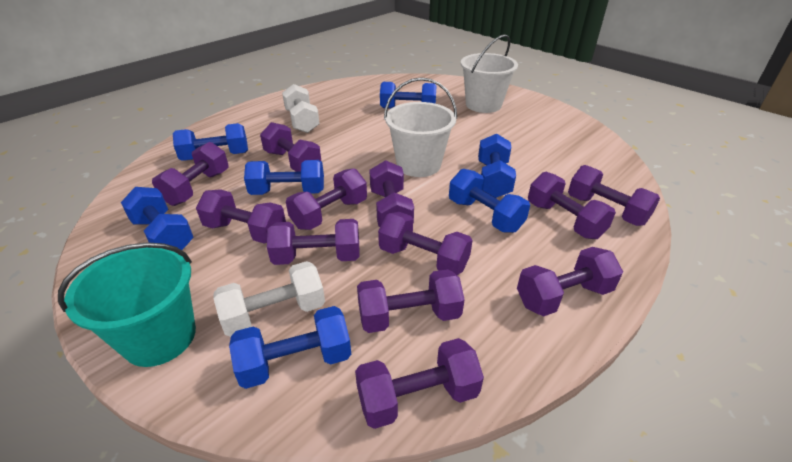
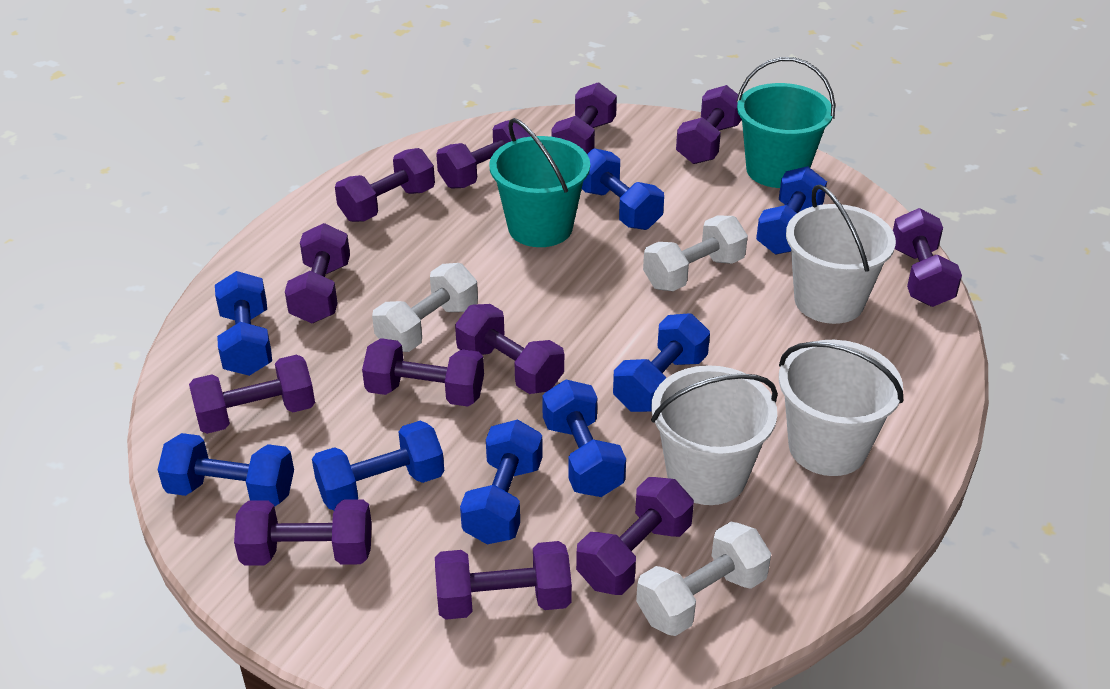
blue dumbbell: 7 -> 8
turquoise bucket: 1 -> 2
white bucket: 2 -> 3
white dumbbell: 2 -> 3

